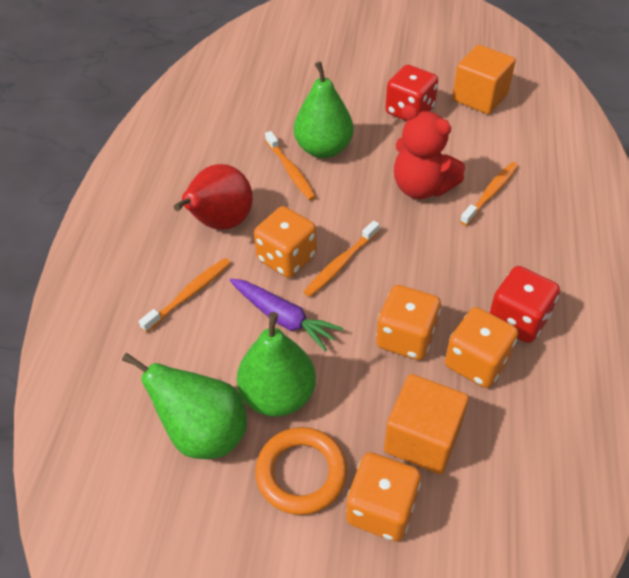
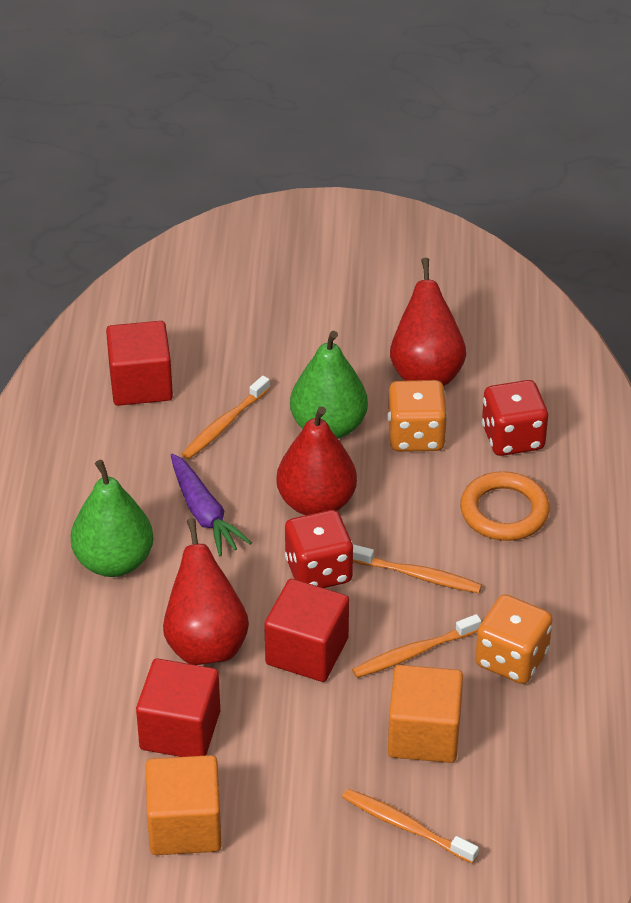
green pear: 3 -> 2
orange dice: 4 -> 2
red cube: 0 -> 3
red pear: 1 -> 3
red teddy bear: 1 -> 0

